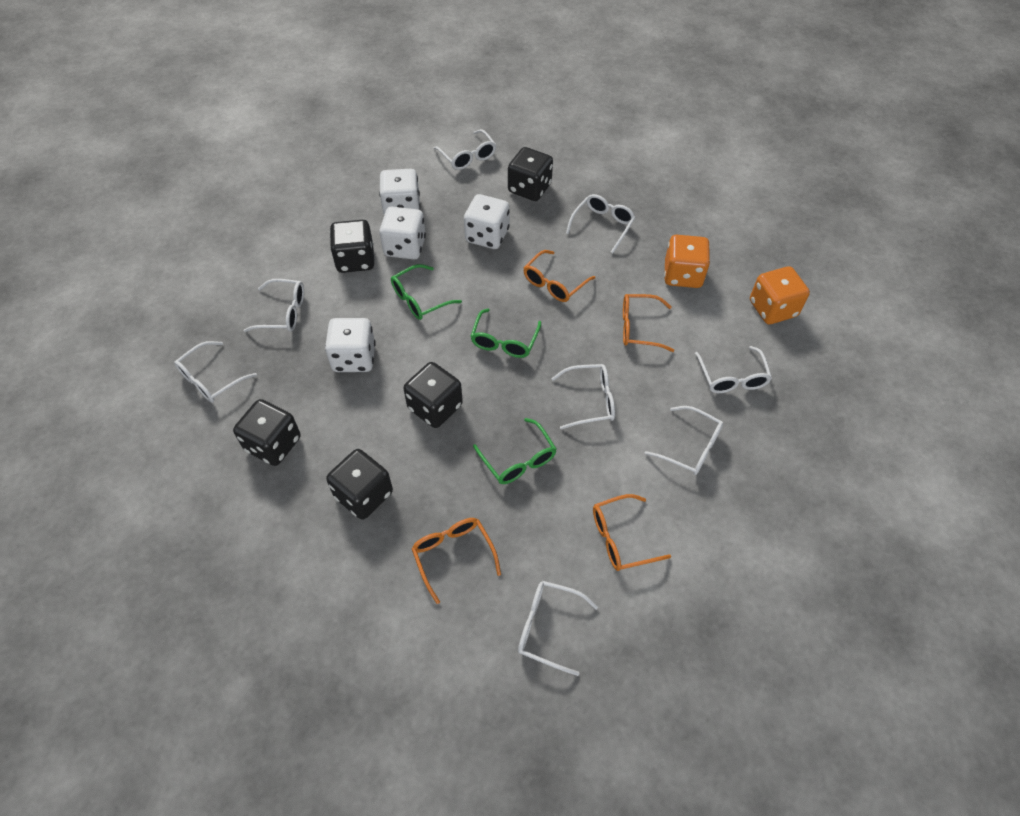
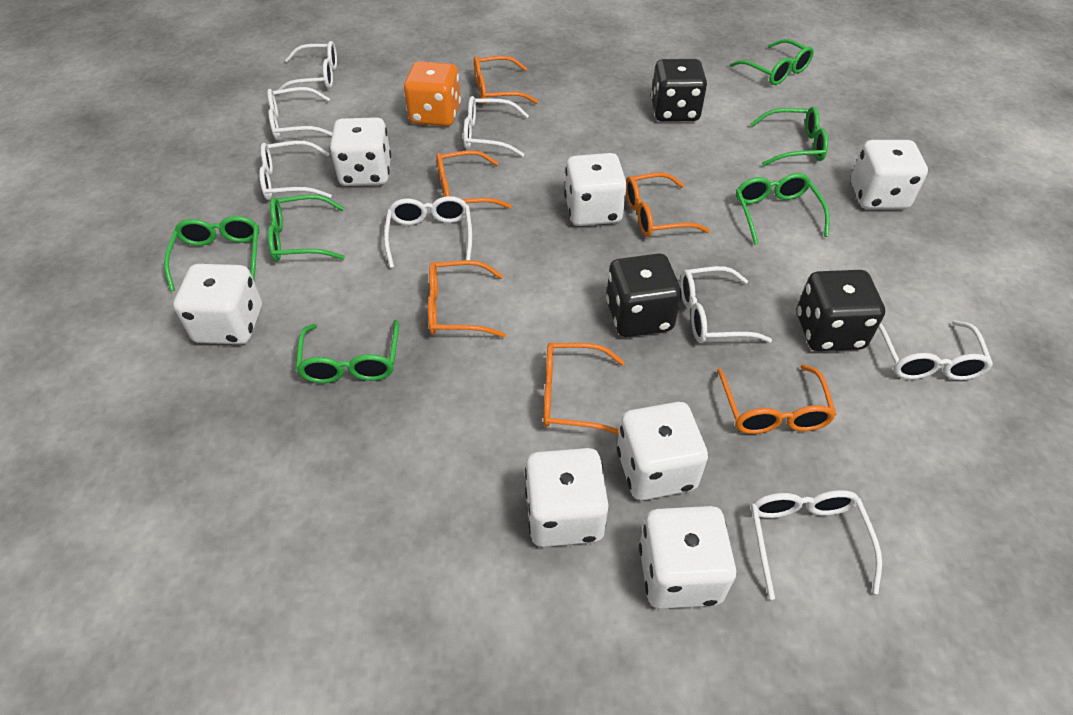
black dice: 5 -> 3
green glasses: 3 -> 6
orange dice: 2 -> 1
orange glasses: 4 -> 6
white dice: 4 -> 7

